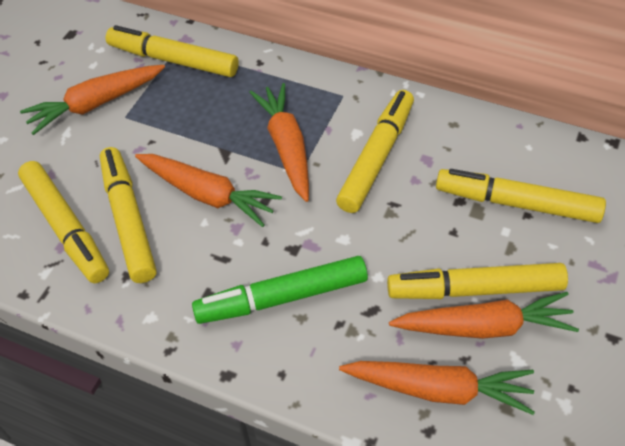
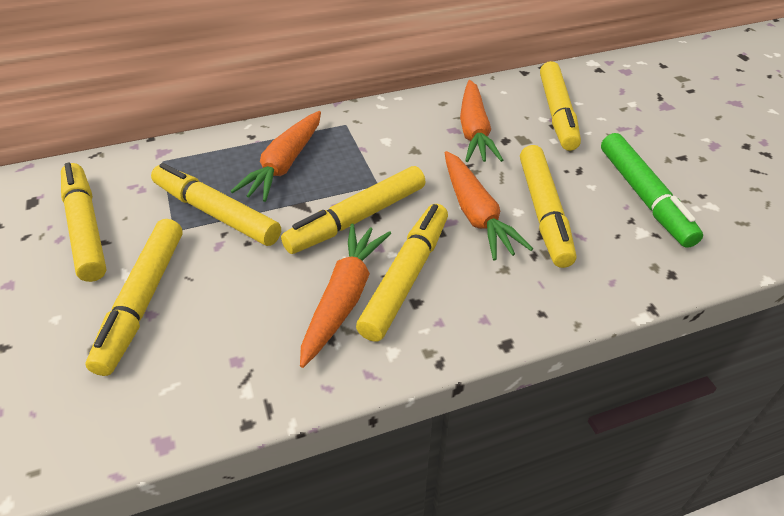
orange carrot: 5 -> 4
yellow marker: 6 -> 7

